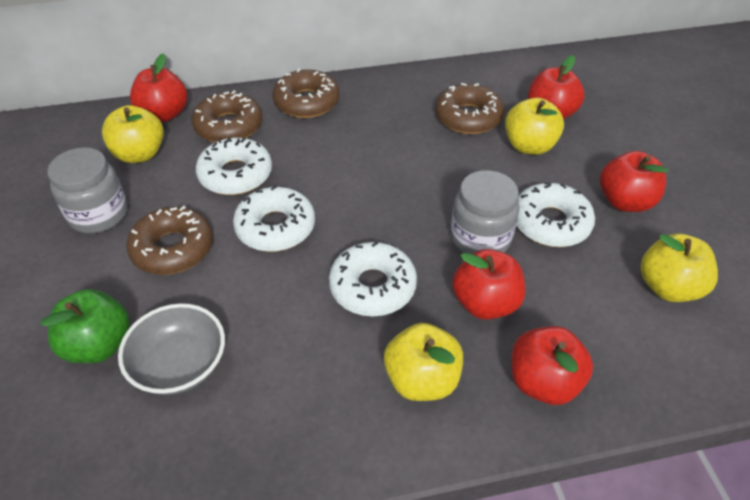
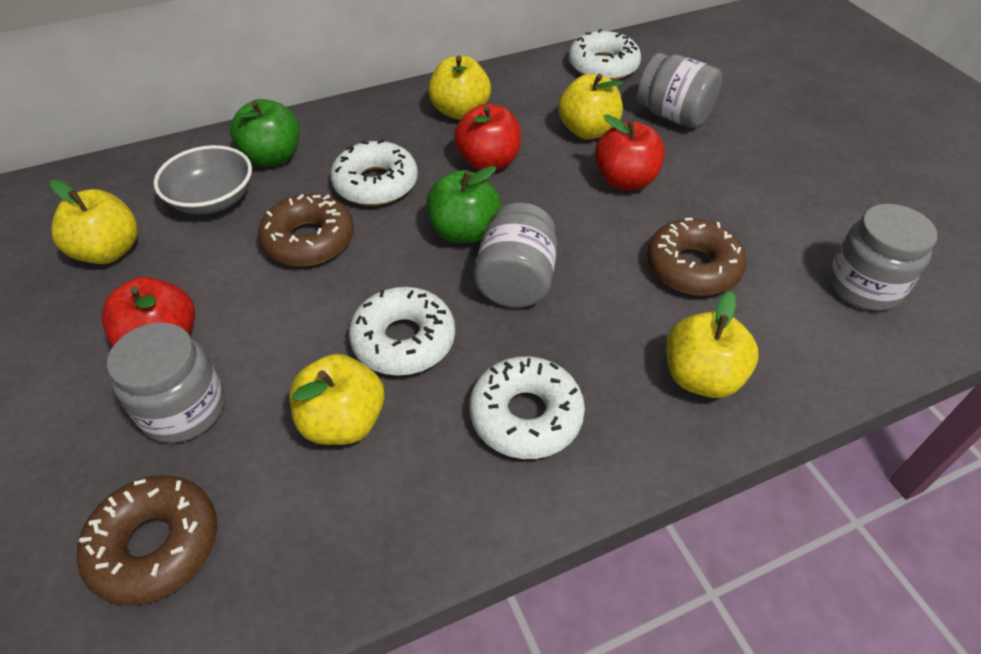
brown donut: 4 -> 3
green apple: 1 -> 2
grey jar: 2 -> 4
red apple: 5 -> 3
yellow apple: 4 -> 5

